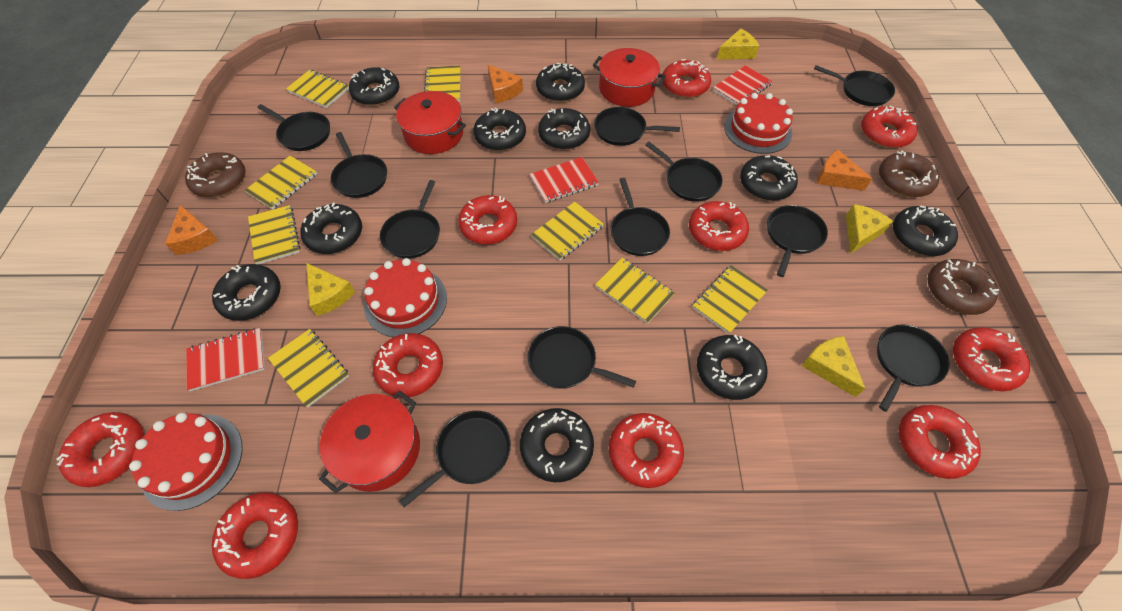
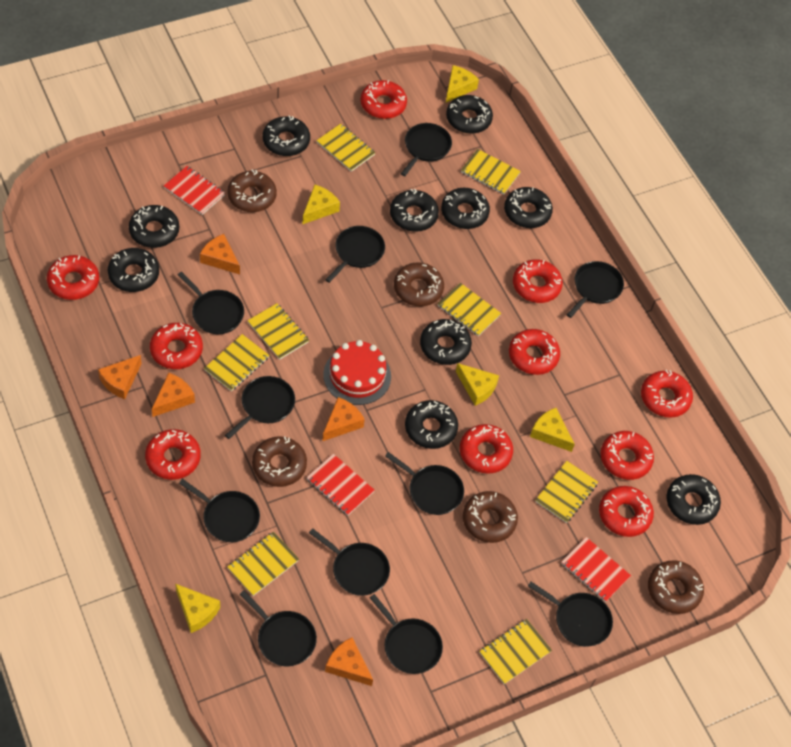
brown donut: 3 -> 5
orange cheese: 3 -> 5
red cake: 3 -> 1
red pot: 3 -> 0
yellow cheese: 4 -> 5

